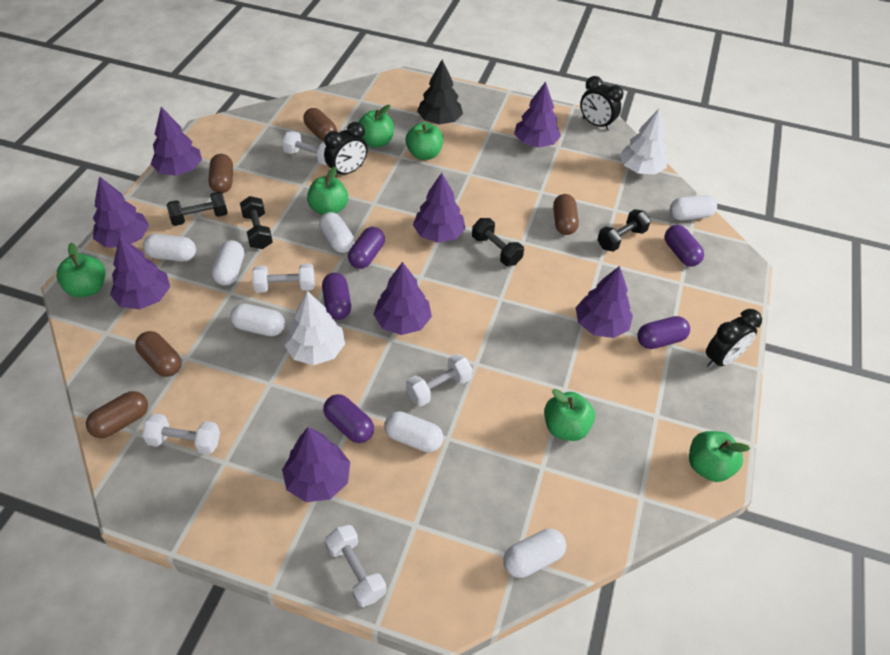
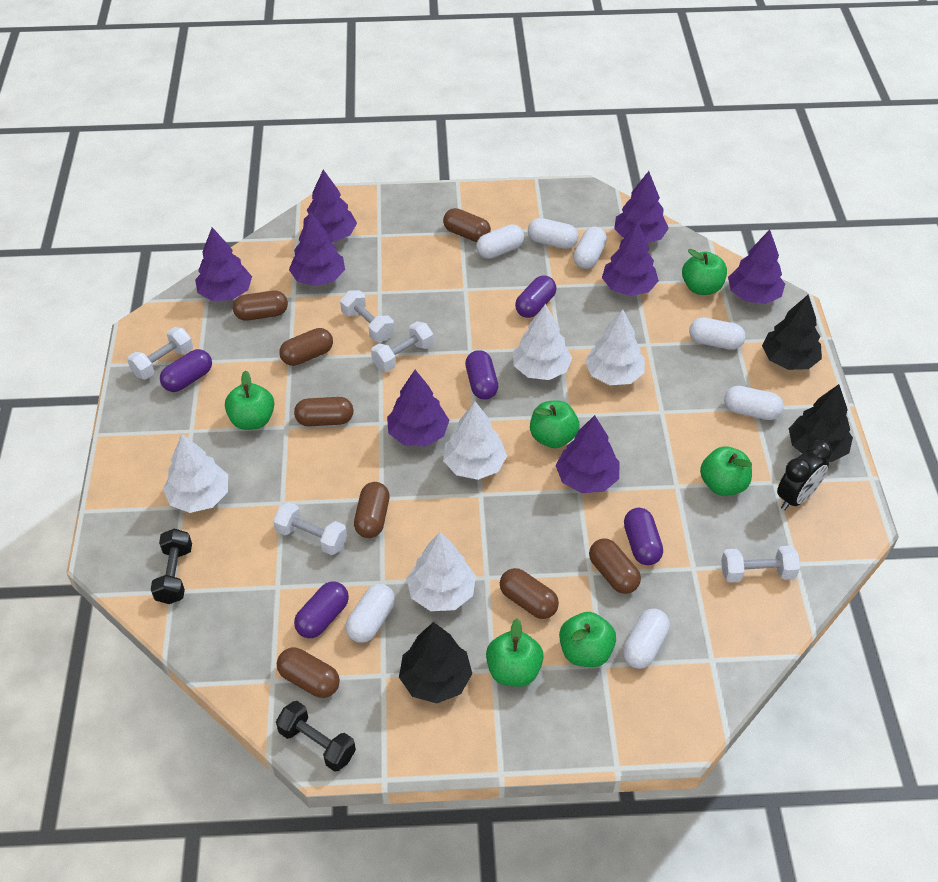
black clock: 3 -> 1
black dumbbell: 4 -> 2
black tree: 1 -> 3
brown capsule: 5 -> 8
white tree: 2 -> 5

